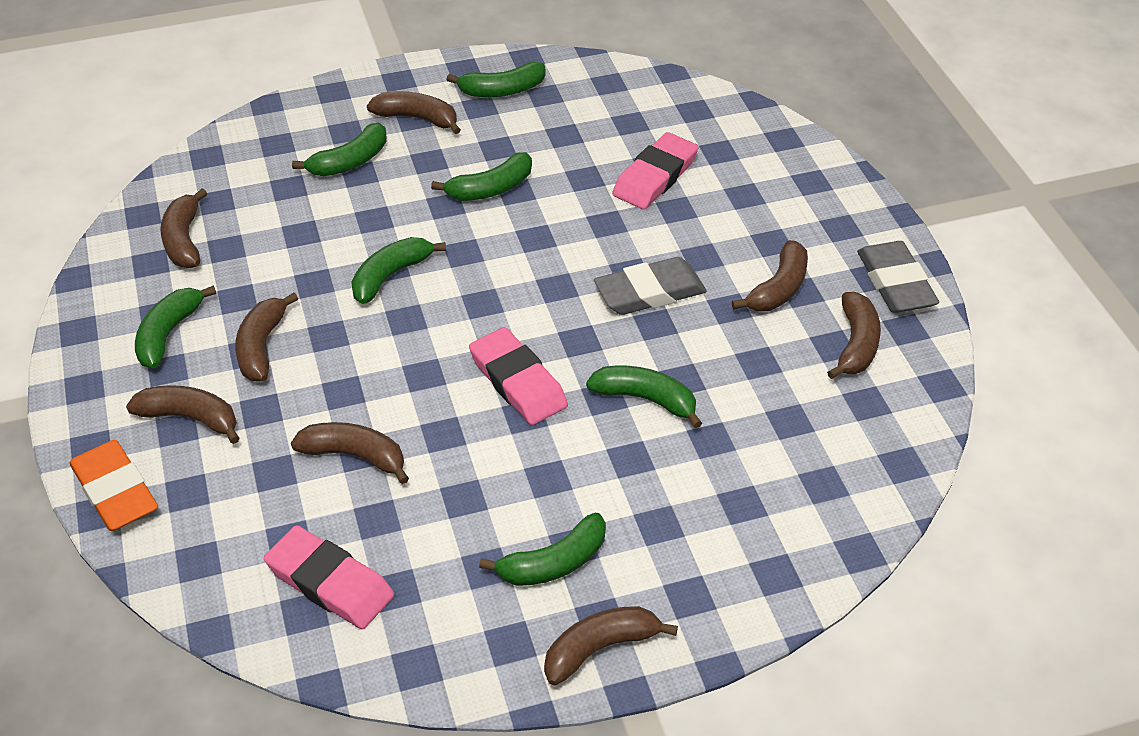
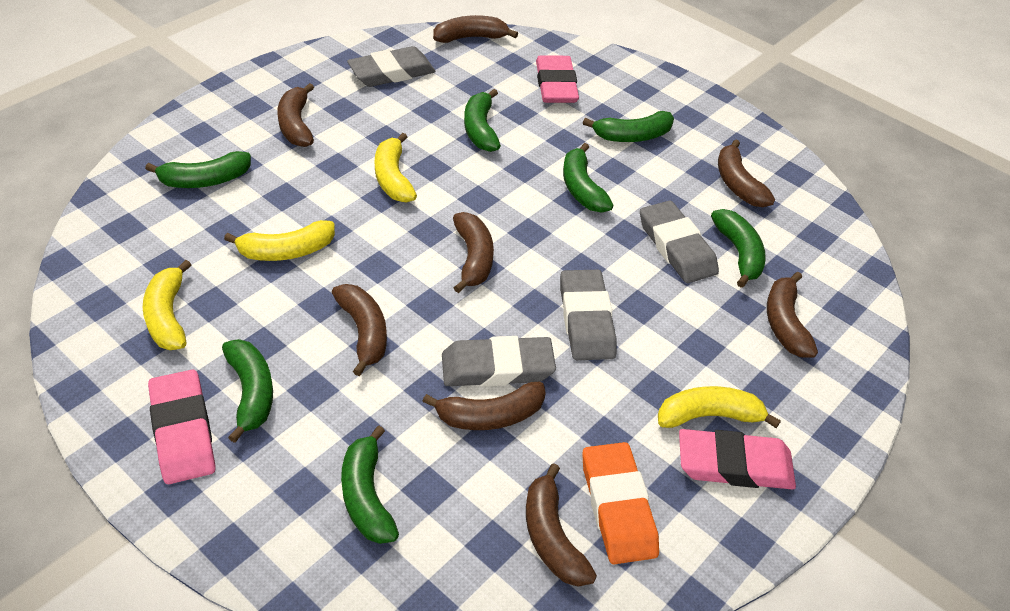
grey eraser: 2 -> 4
yellow banana: 0 -> 4

